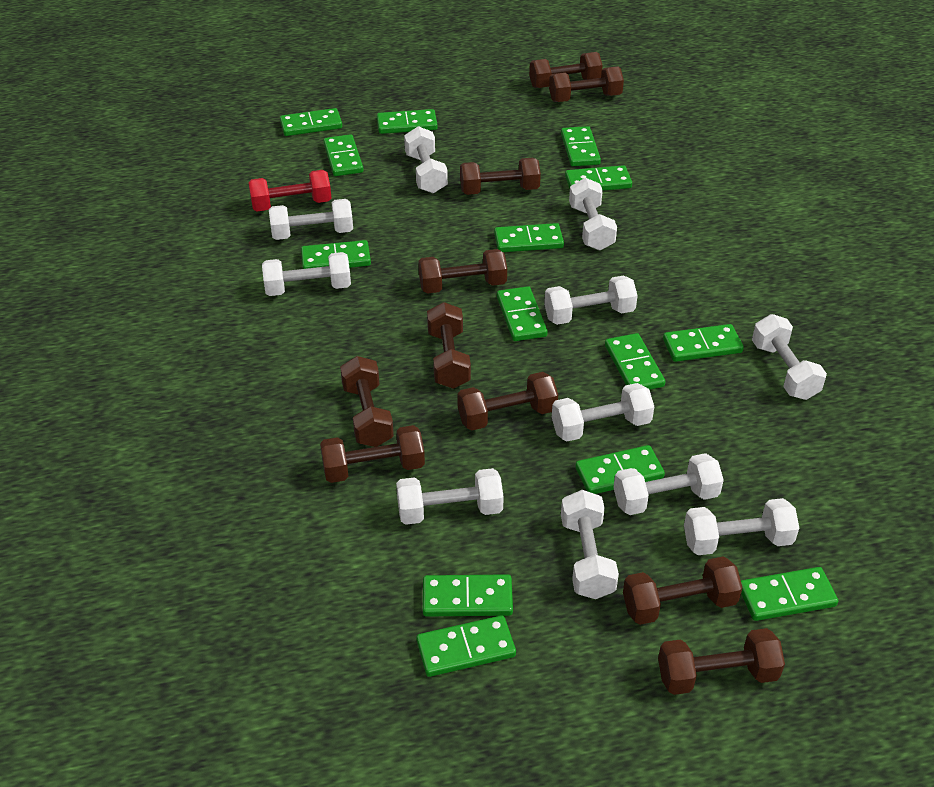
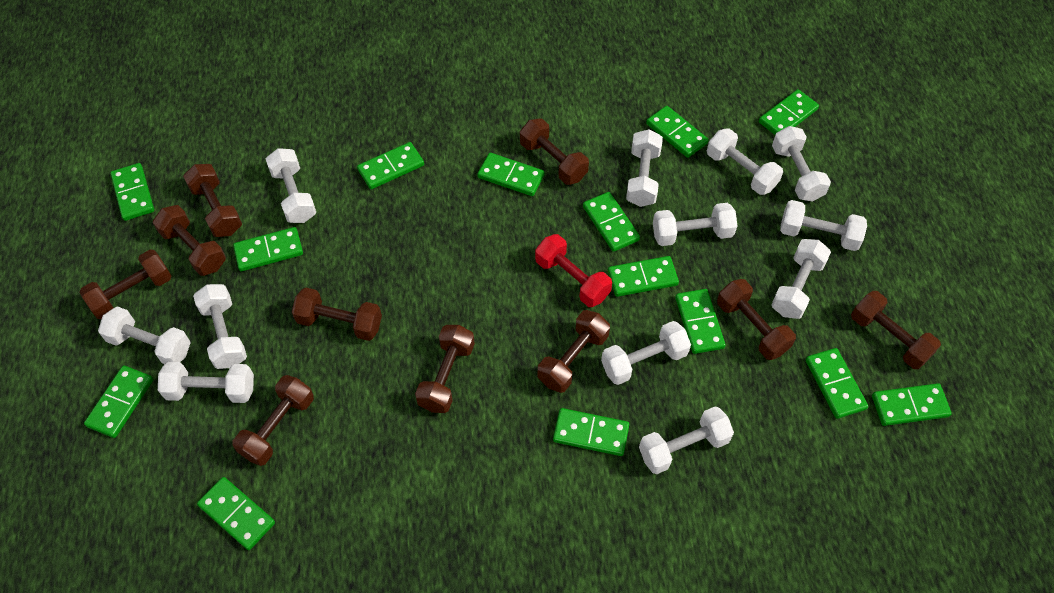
white dumbbell: 11 -> 12

